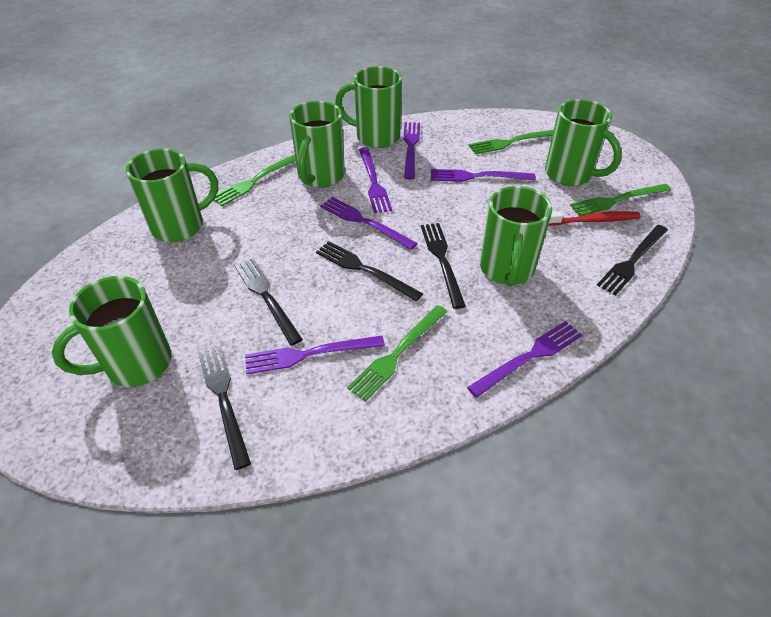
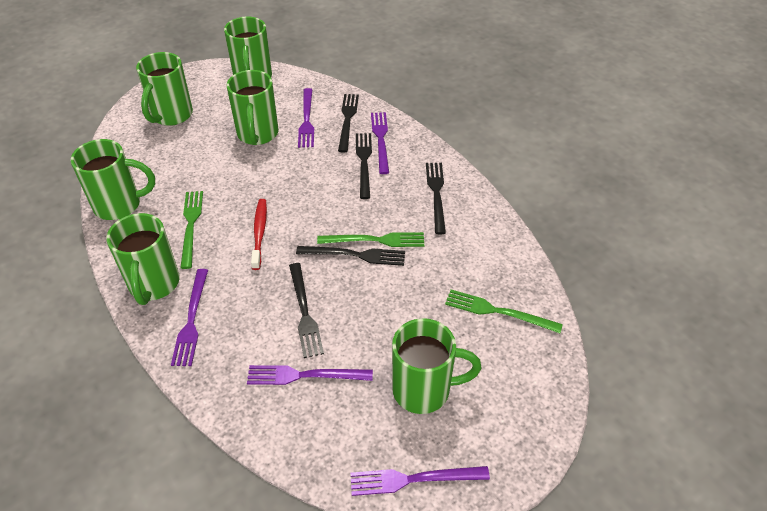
green fork: 4 -> 3
purple fork: 6 -> 5

